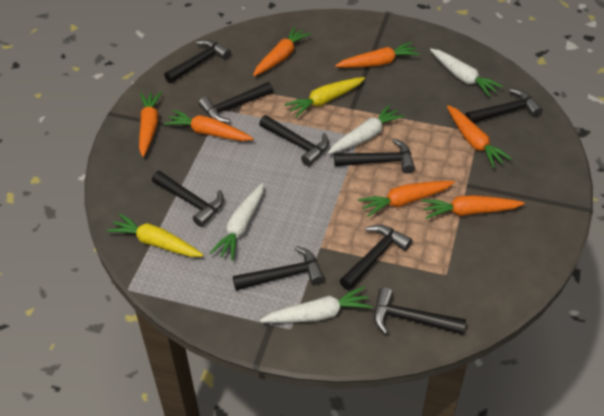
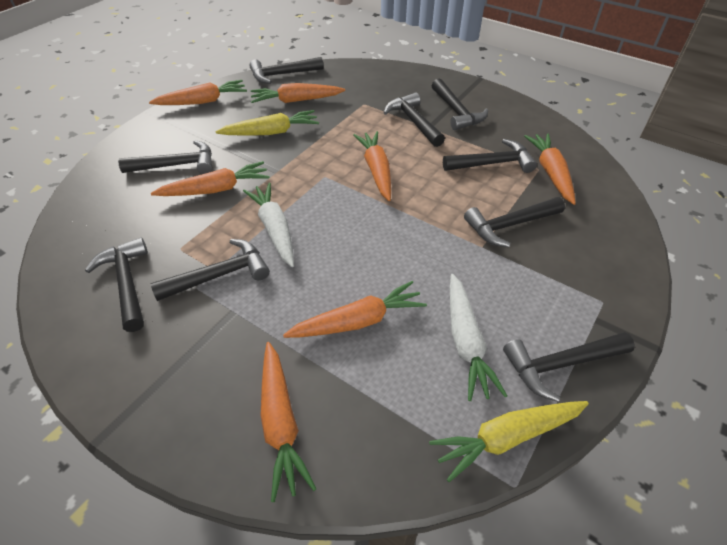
white carrot: 4 -> 2

